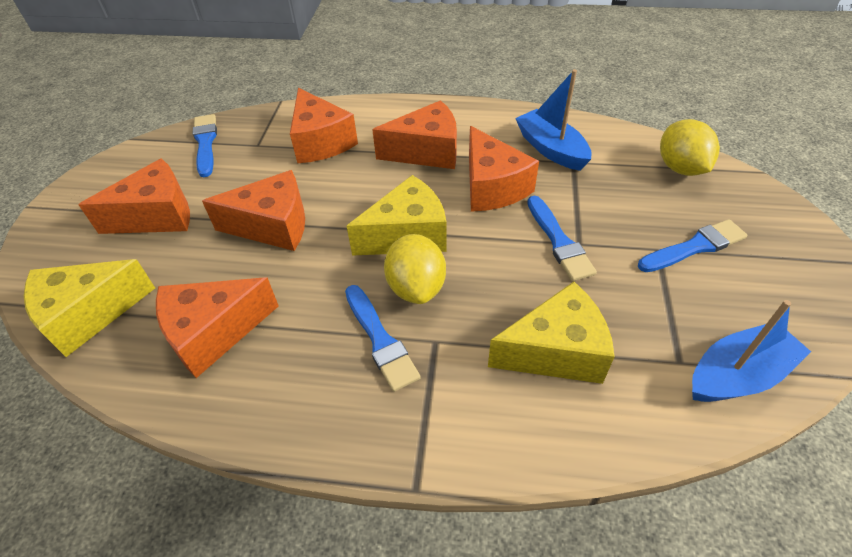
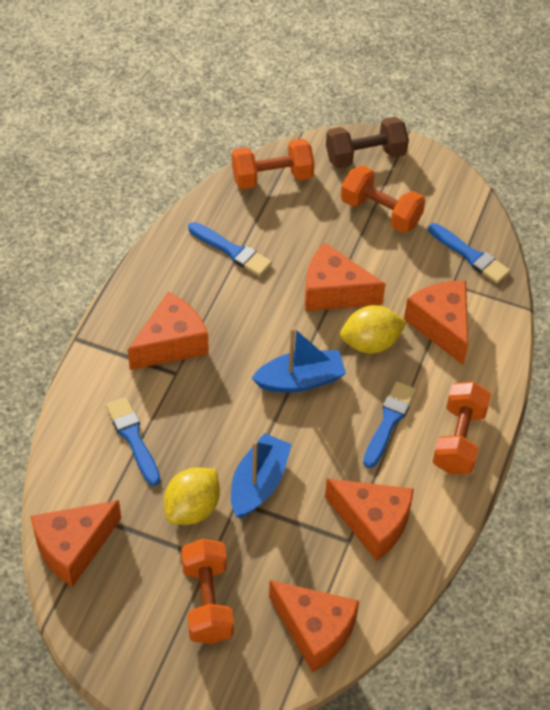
brown dumbbell: 0 -> 1
orange dumbbell: 0 -> 4
yellow cheese: 3 -> 0

